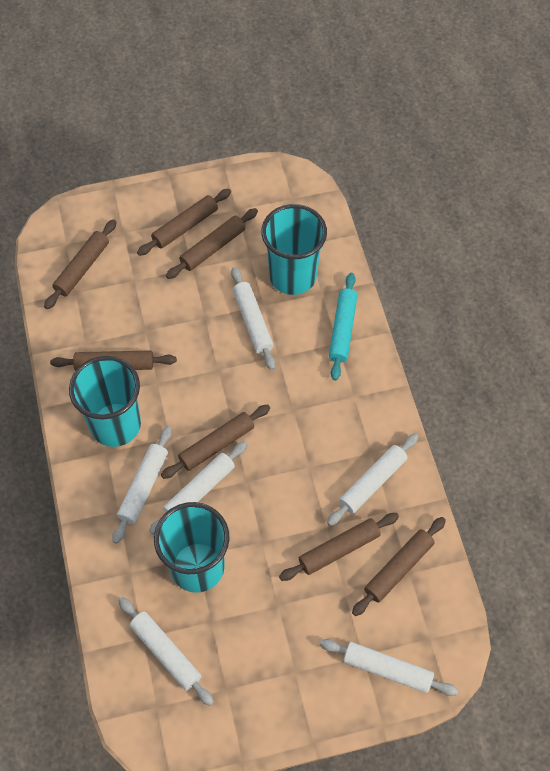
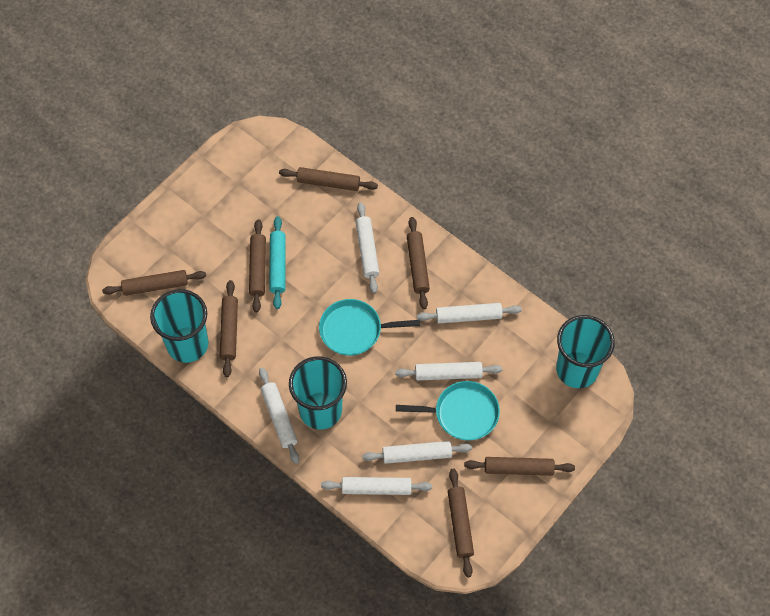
turquoise pan: 0 -> 2

